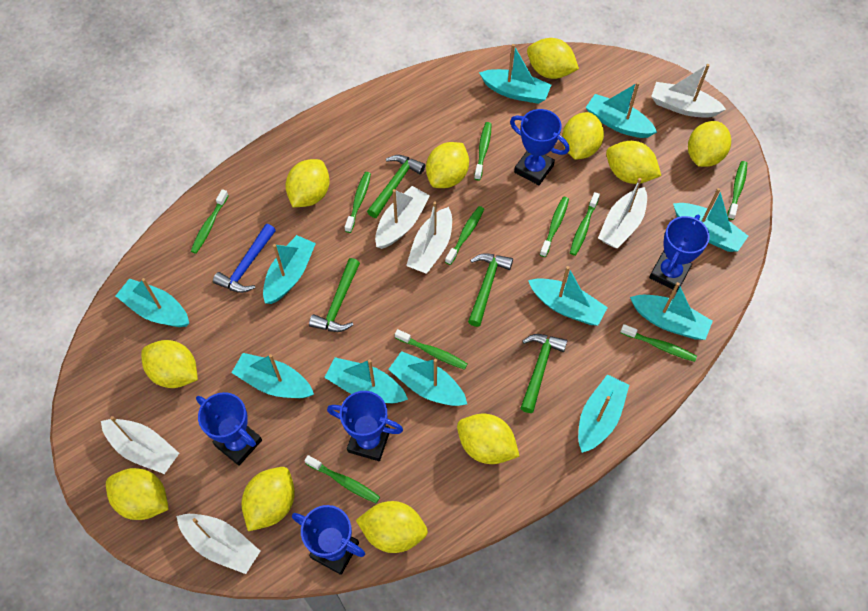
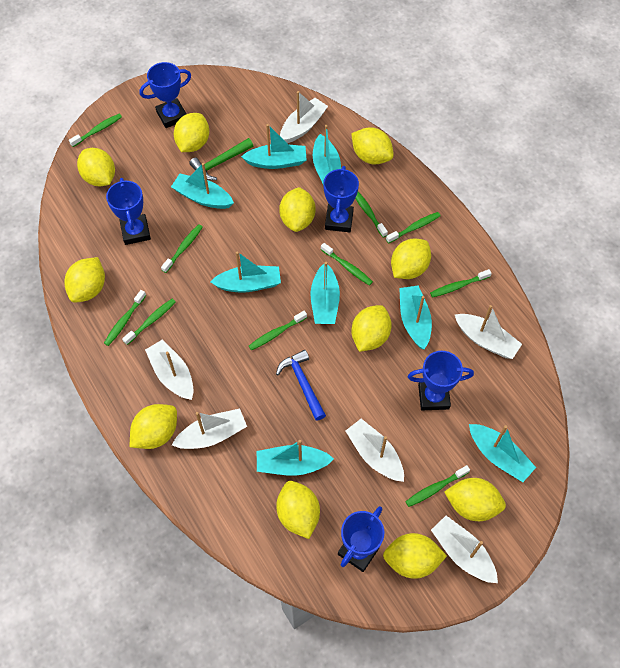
green hammer: 4 -> 1
turquoise boat: 11 -> 8

